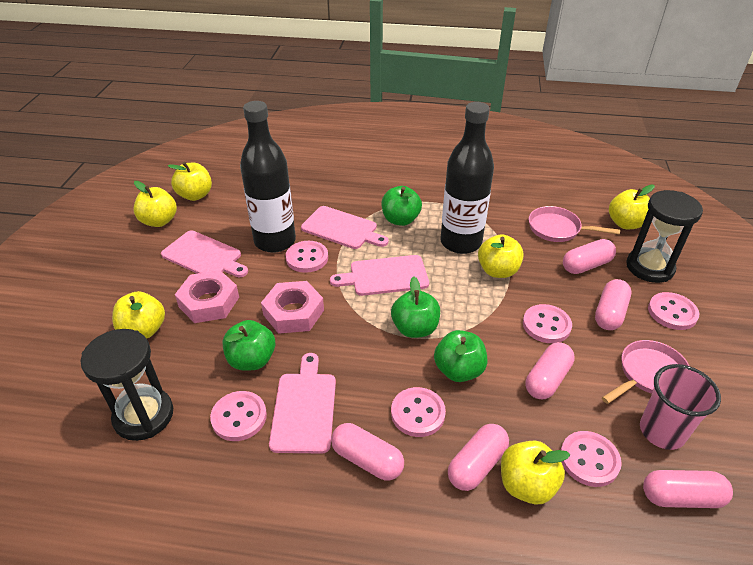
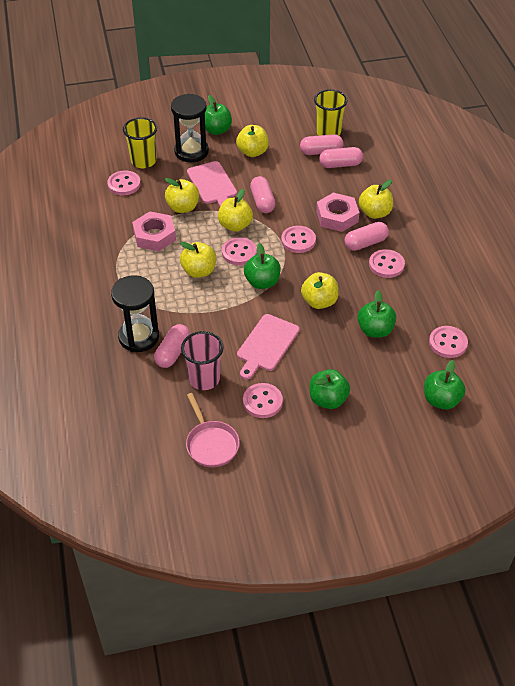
black bottle: 2 -> 0
green apple: 4 -> 5
pink capsule: 6 -> 5
pink cutting board: 4 -> 2
pink pan: 2 -> 1
yellow cup: 0 -> 2

